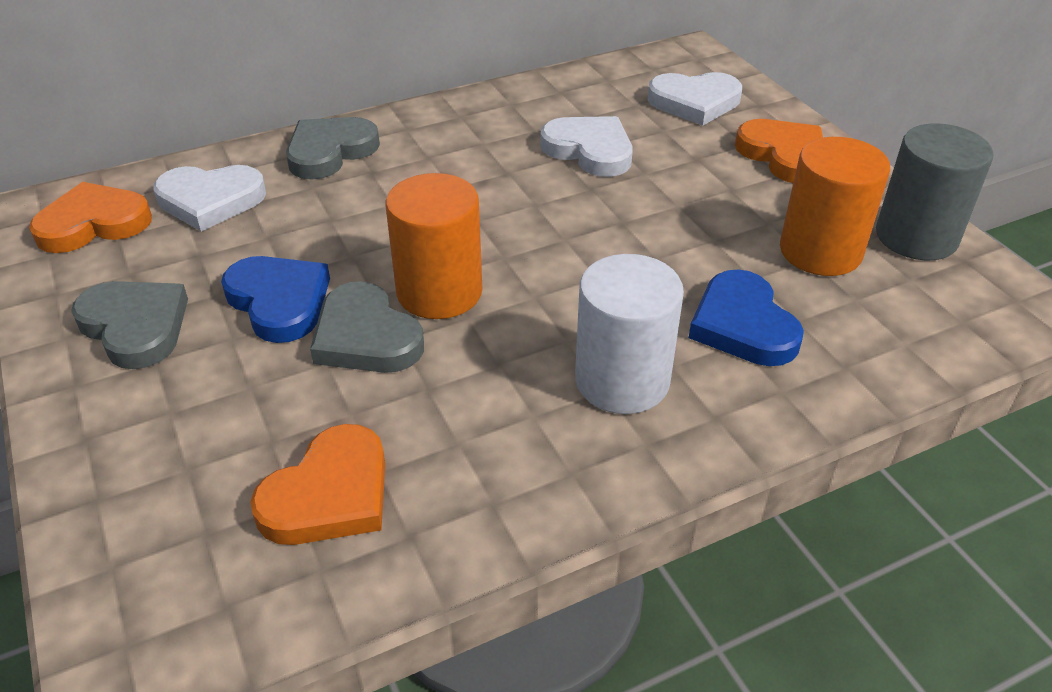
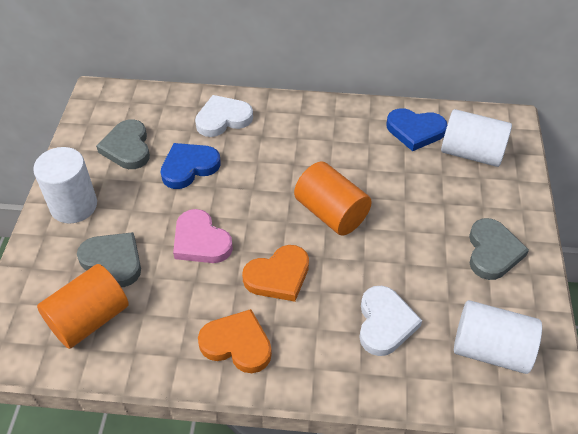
grey cylinder: 1 -> 0
orange heart: 3 -> 2
pink heart: 0 -> 1
white cylinder: 1 -> 3
white heart: 3 -> 2

